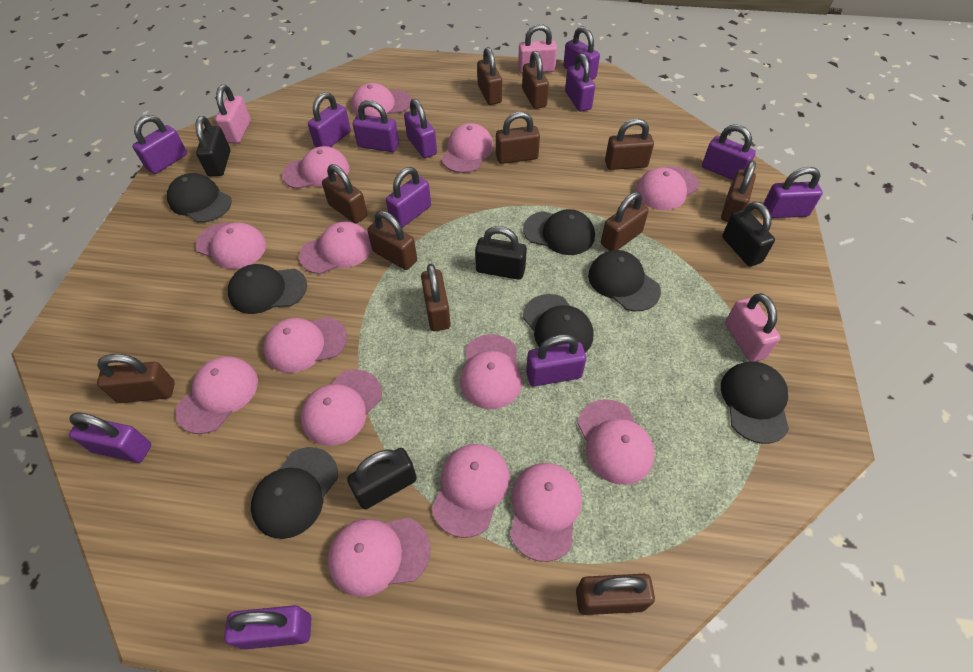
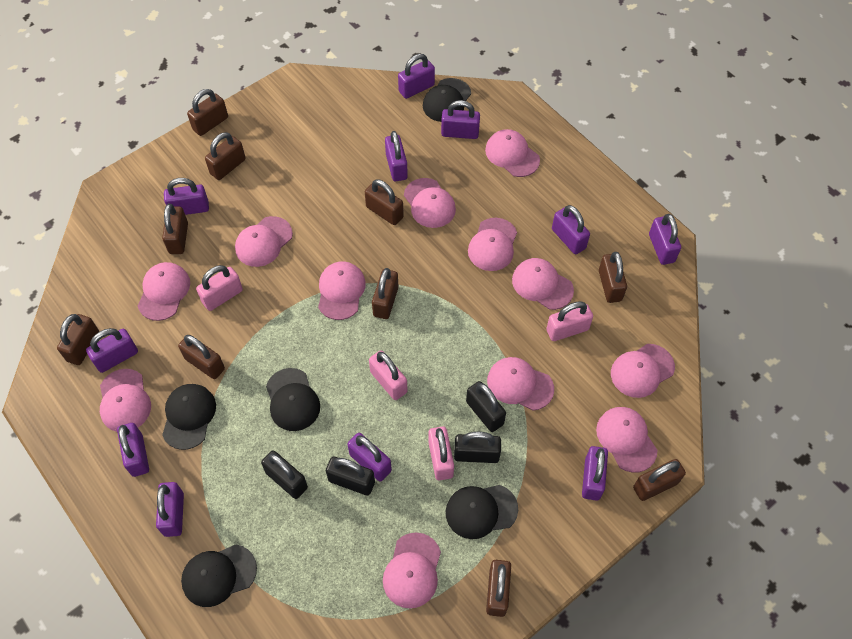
black cap: 7 -> 5
brown padlock: 11 -> 10
pink cap: 14 -> 12
pink padlock: 3 -> 4
purple padlock: 12 -> 11

